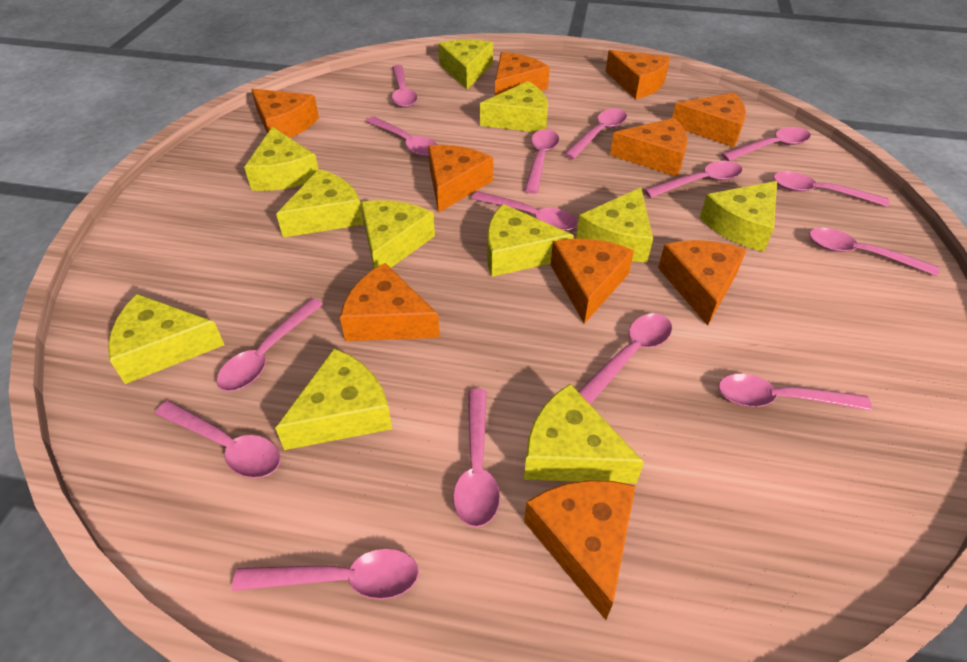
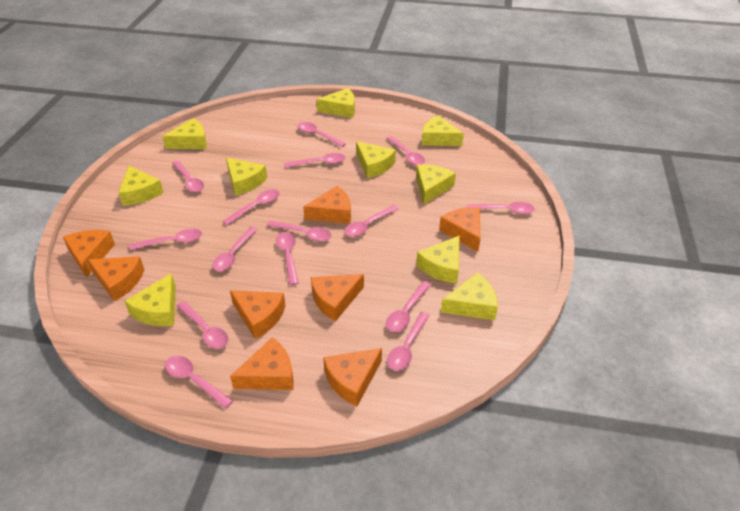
orange cheese: 10 -> 8
yellow cheese: 11 -> 10

